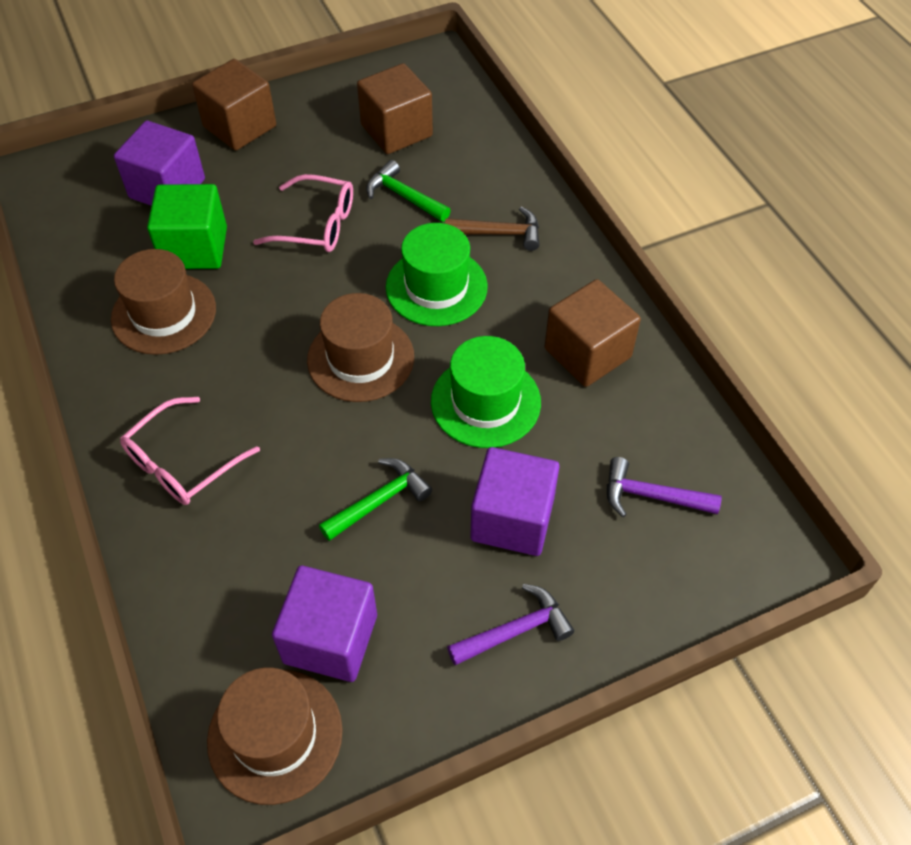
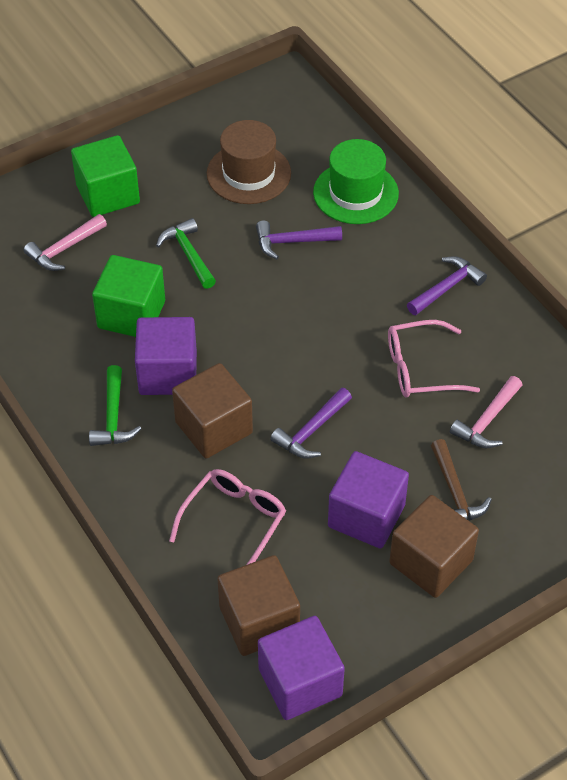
brown hat: 3 -> 1
green cube: 1 -> 2
green hat: 2 -> 1
pink hammer: 0 -> 2
purple hammer: 2 -> 3

